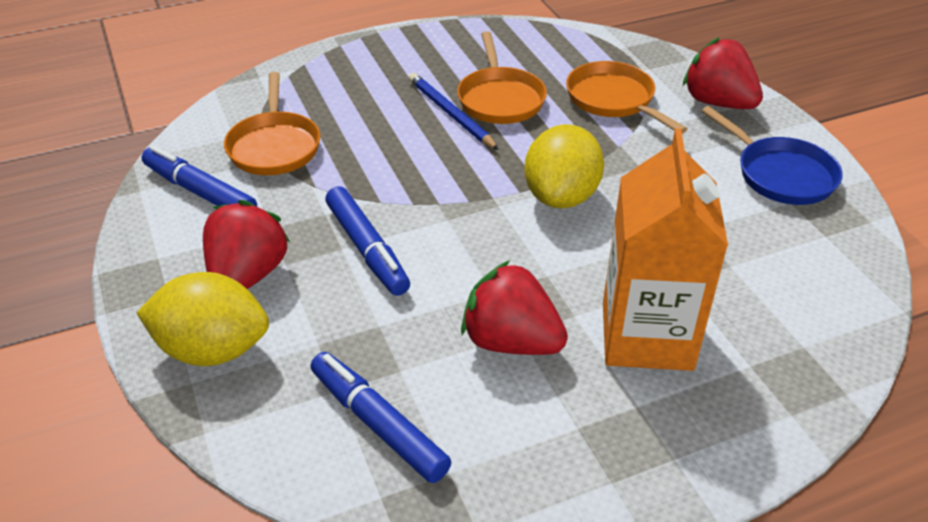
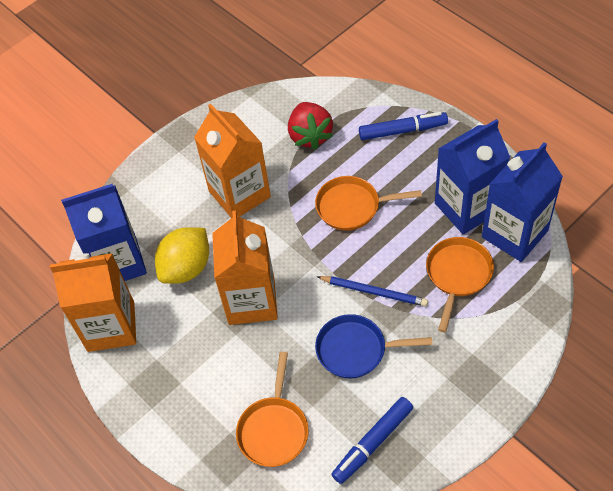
blue carton: 0 -> 3
blue marker: 3 -> 2
orange carton: 1 -> 3
red strawberry: 3 -> 1
yellow lemon: 2 -> 1

